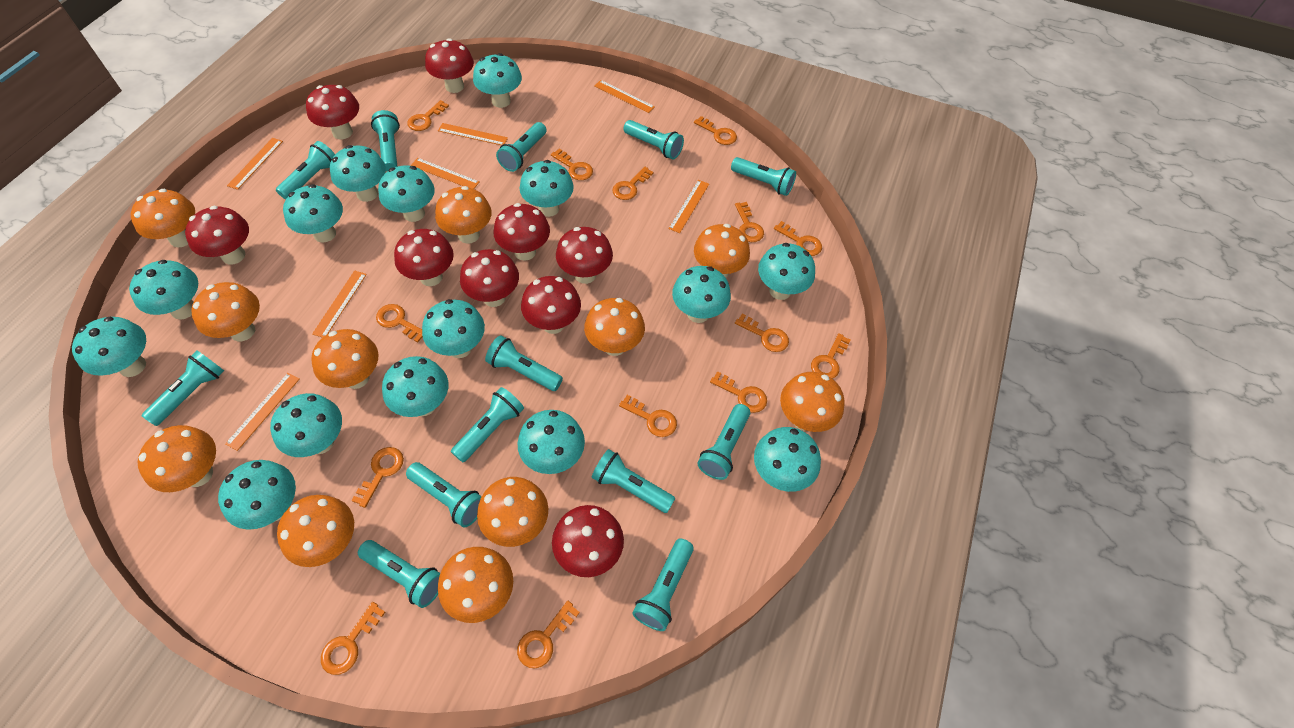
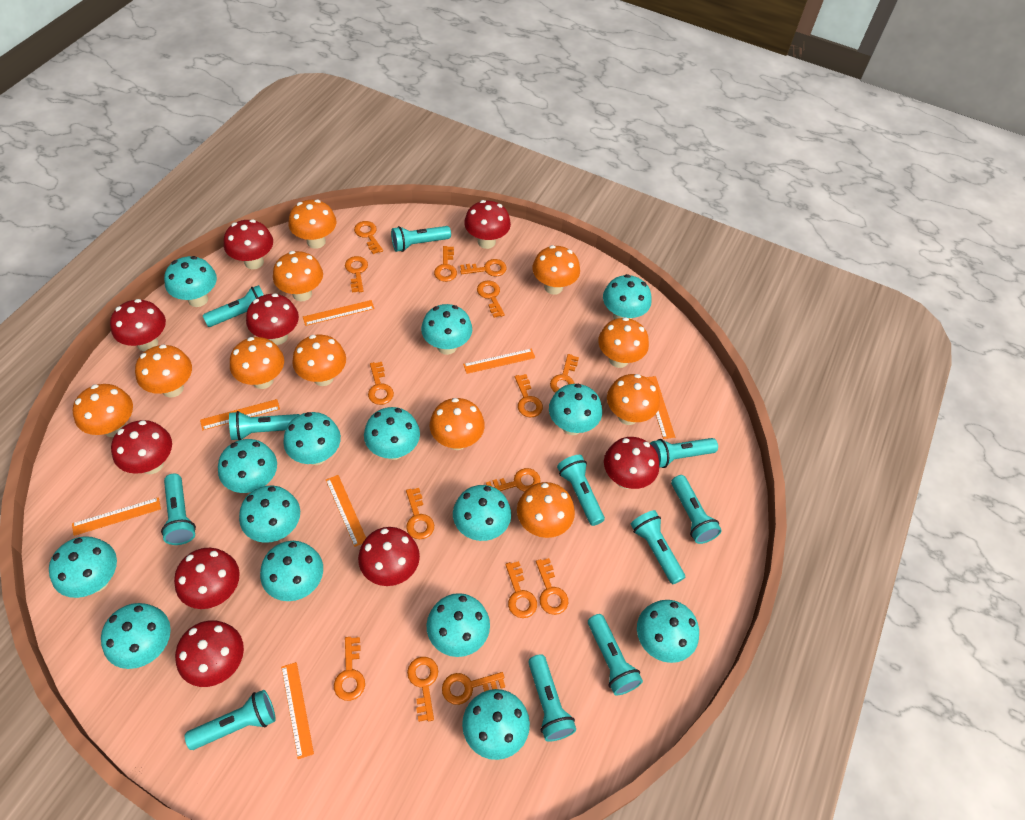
orange key: 14 -> 15
turquoise flashlight: 13 -> 11

